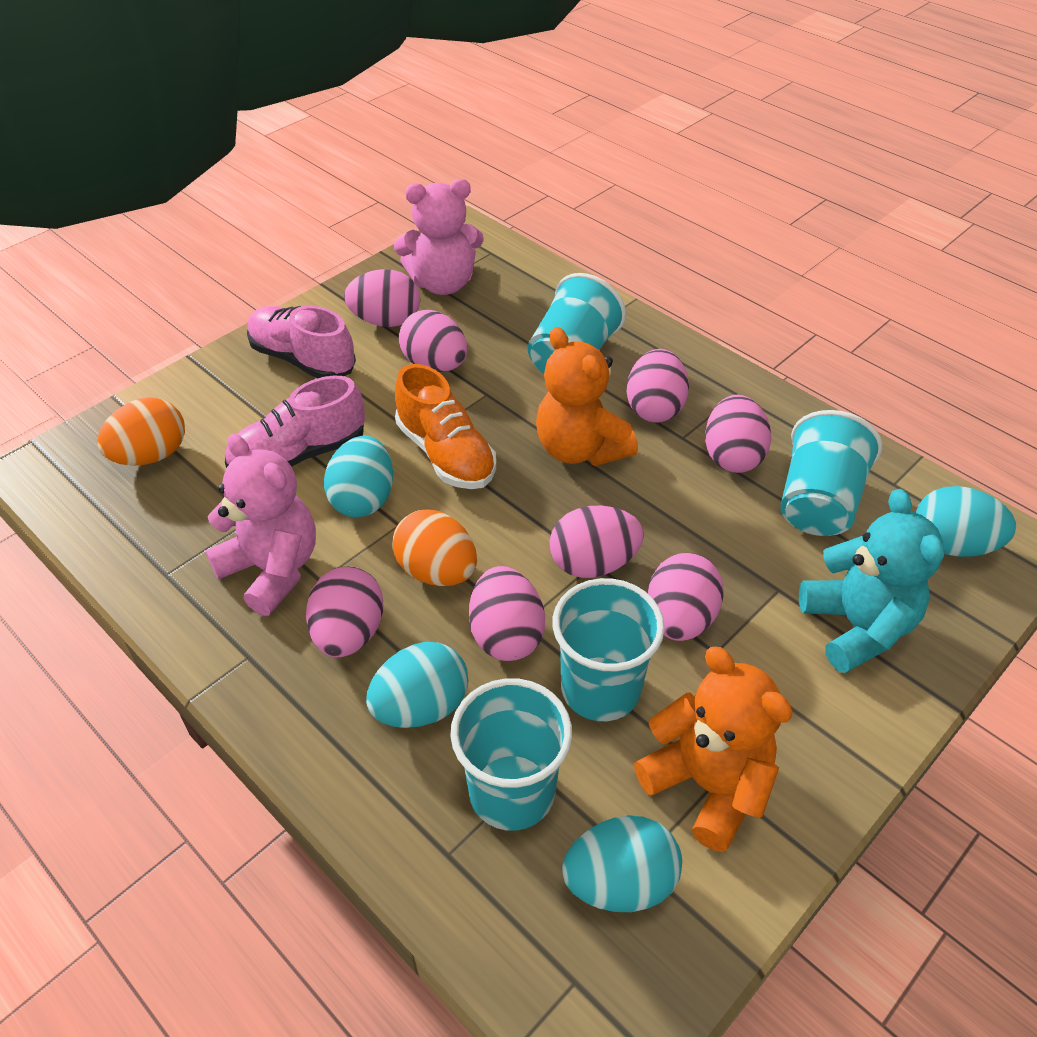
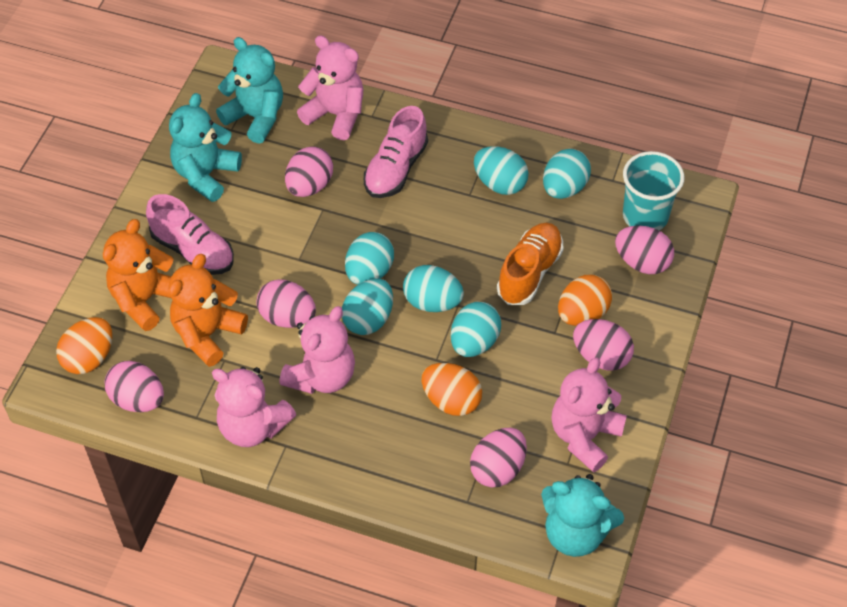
orange egg: 2 -> 3
pink egg: 8 -> 6
pink teddy bear: 2 -> 4
turquoise cup: 4 -> 1
turquoise egg: 4 -> 6
turquoise teddy bear: 1 -> 3

